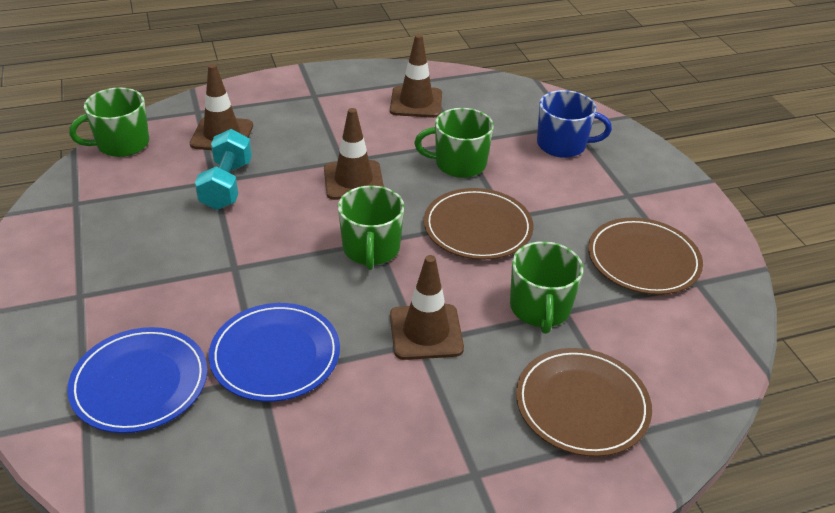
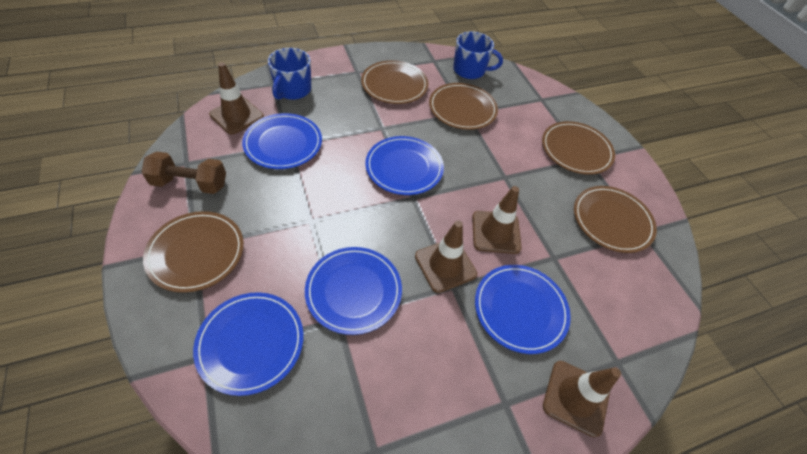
blue mug: 1 -> 2
blue plate: 2 -> 5
brown dumbbell: 0 -> 1
brown plate: 3 -> 5
green mug: 4 -> 0
turquoise dumbbell: 1 -> 0

